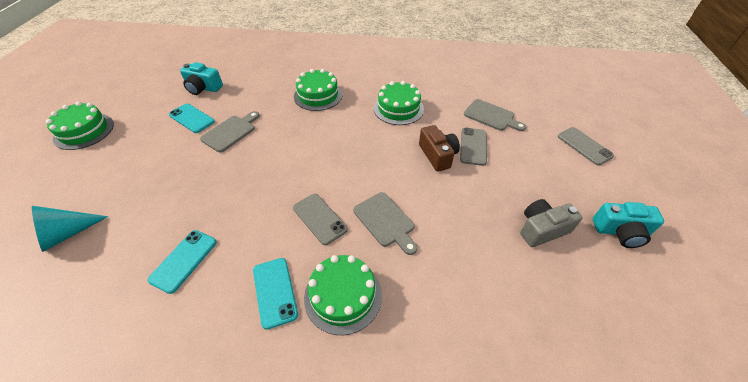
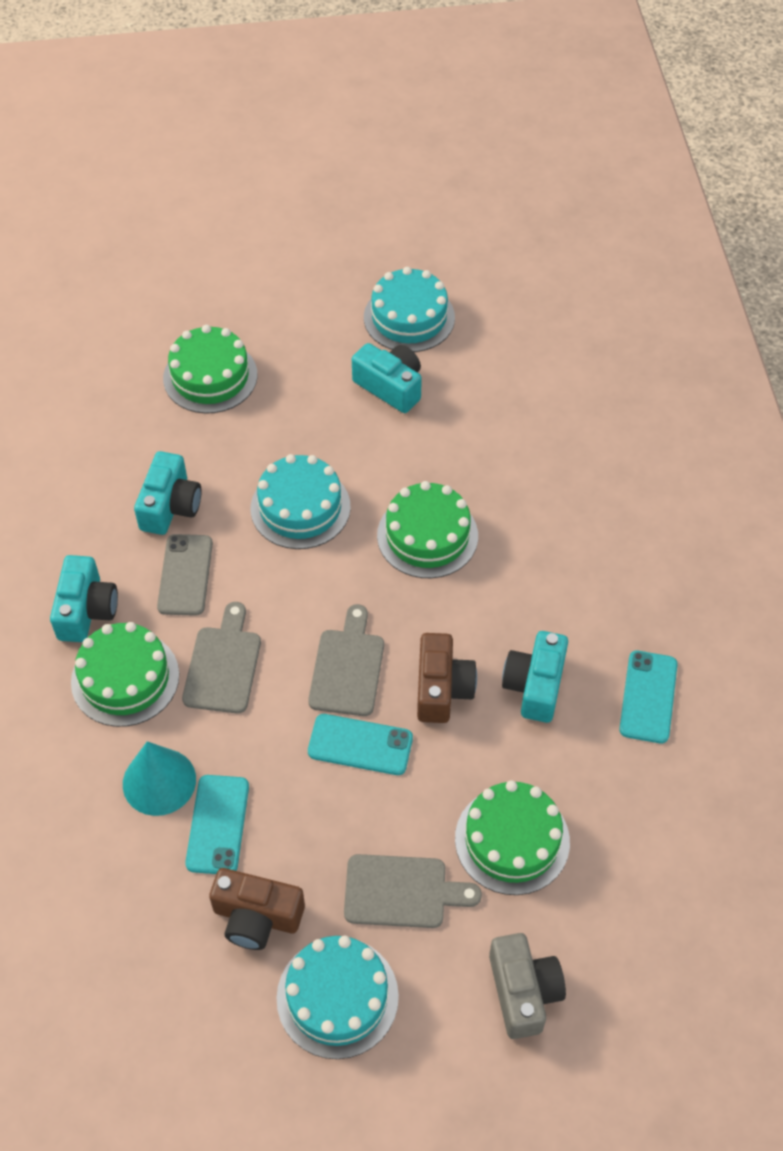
brown camera: 1 -> 2
grey phone: 3 -> 1
turquoise cake: 0 -> 3
turquoise camera: 2 -> 4

